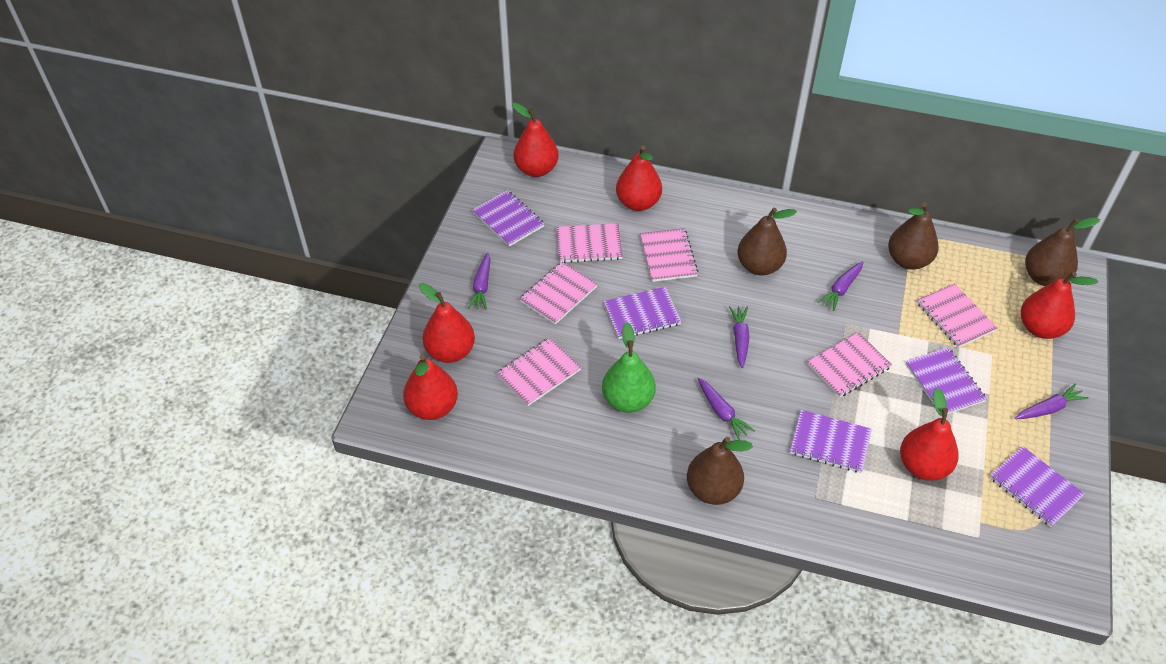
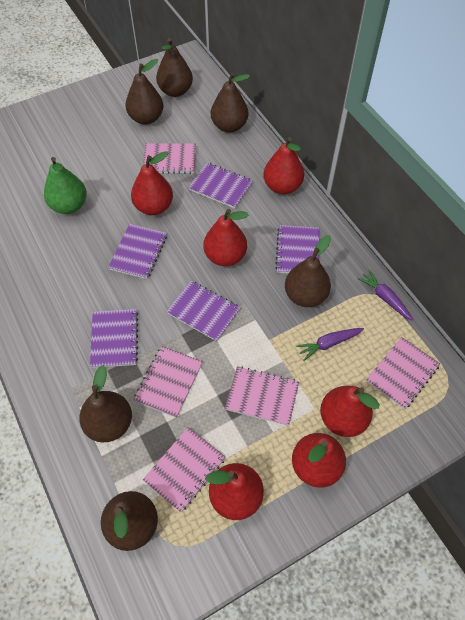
brown pear: 4 -> 6
pink notebook: 6 -> 5
purple carrot: 5 -> 2

